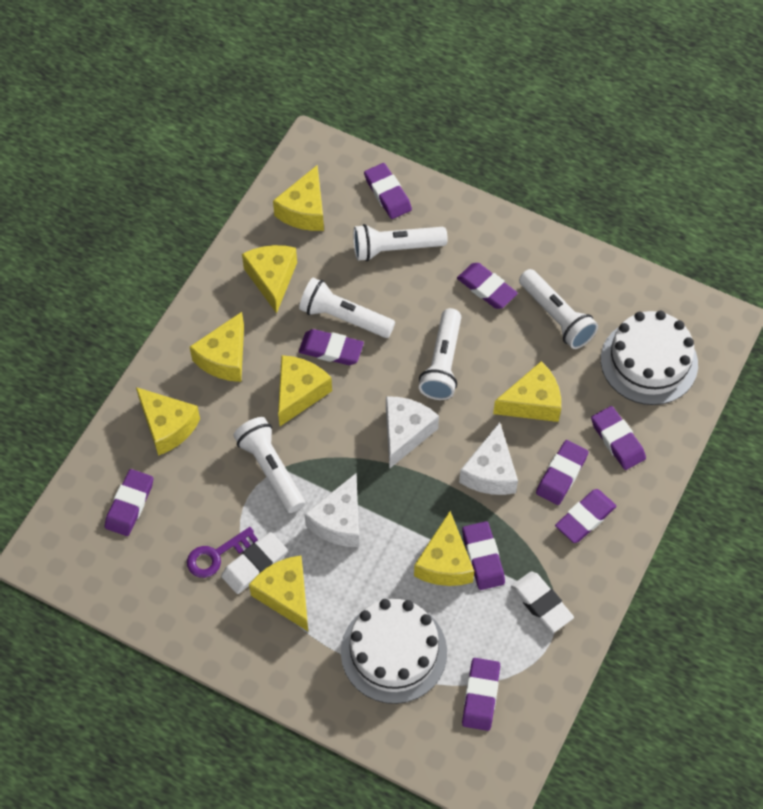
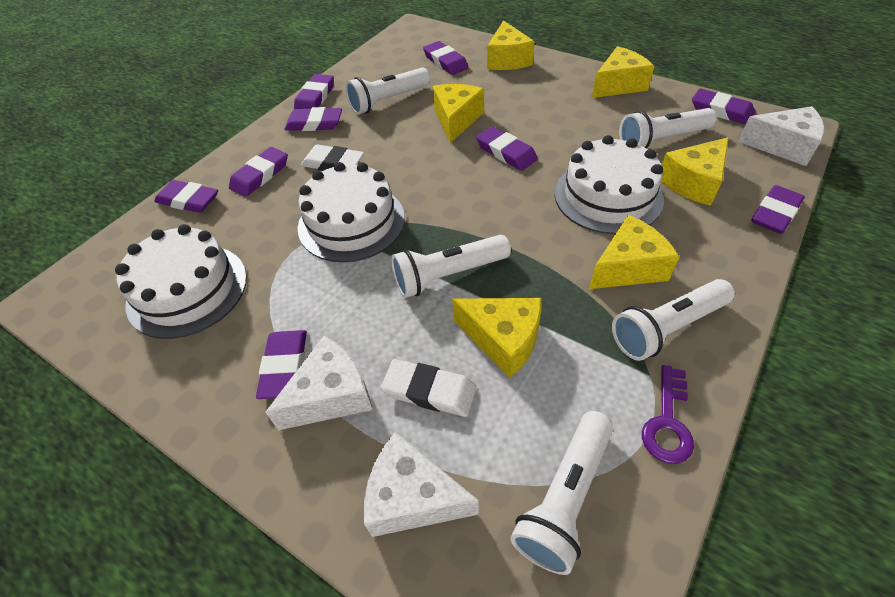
white cake: 2 -> 3
yellow cheese: 8 -> 6

